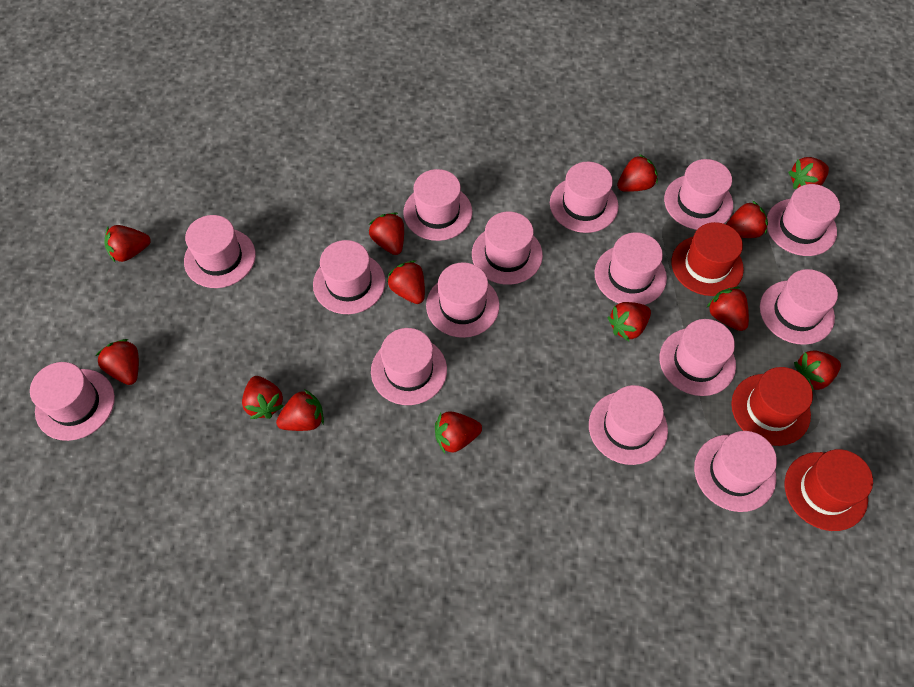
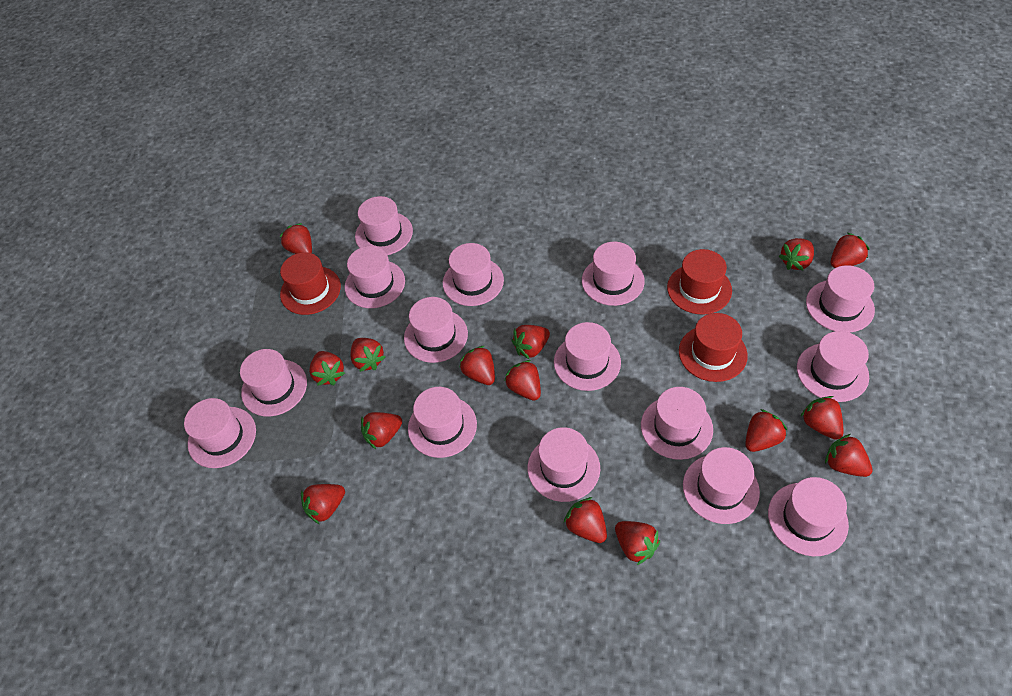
red strawberry: 13 -> 15

